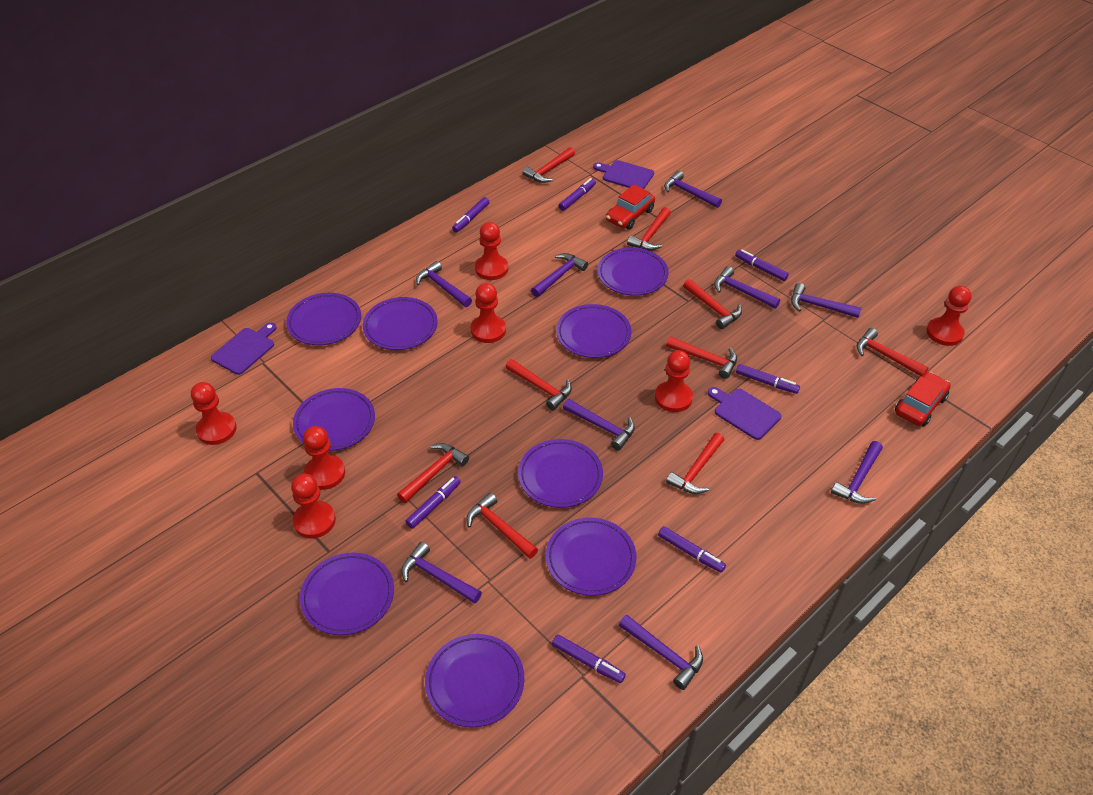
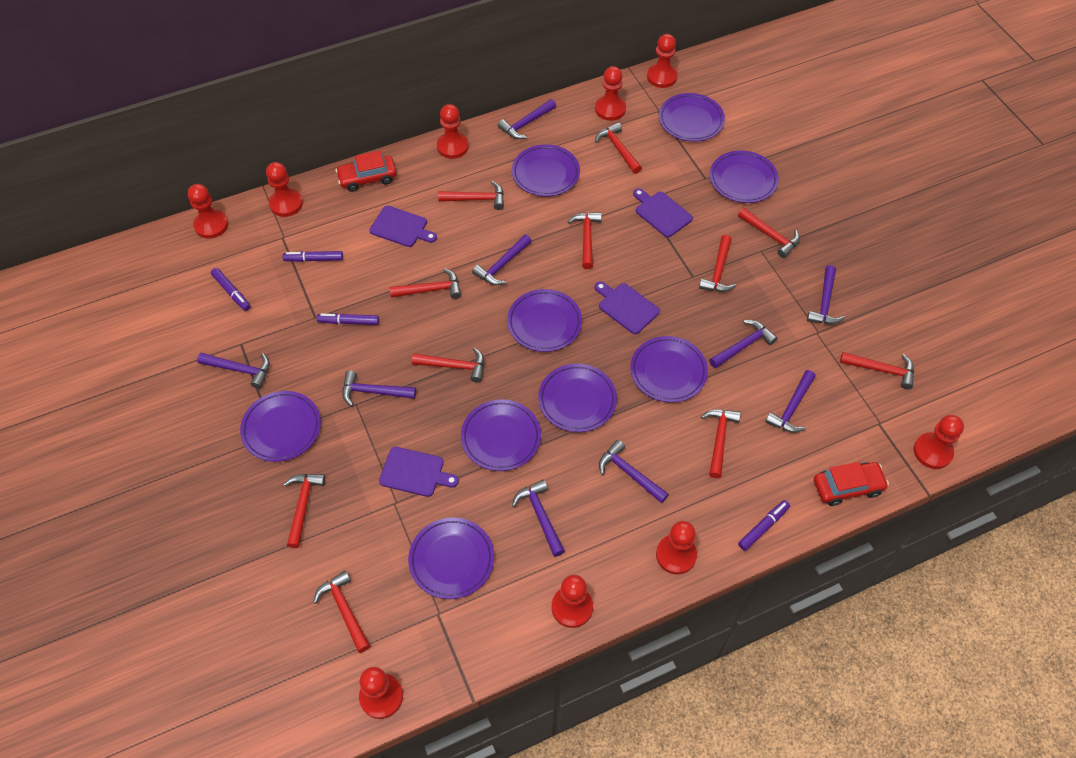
purple cutting board: 3 -> 4
purple marker: 7 -> 4
red hammer: 9 -> 11
red pawn: 7 -> 9

